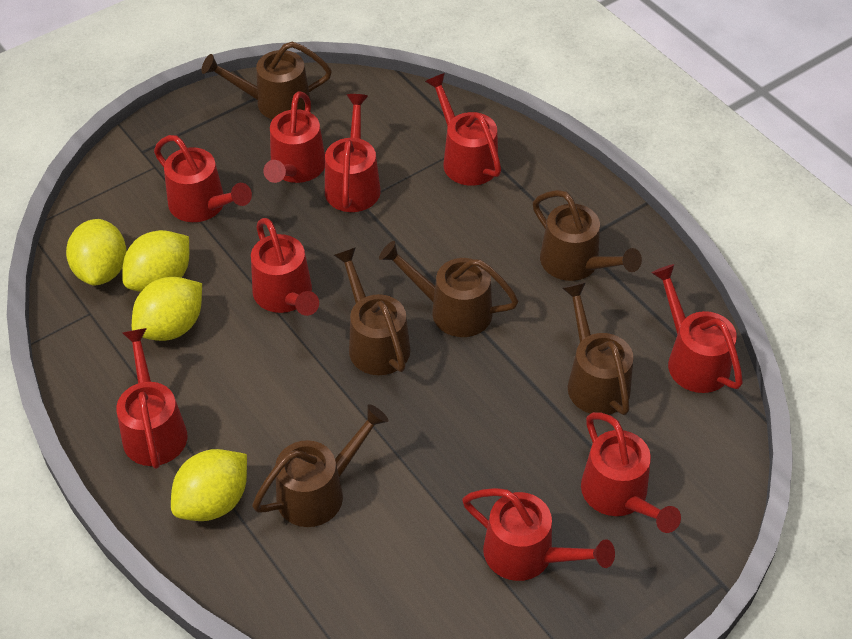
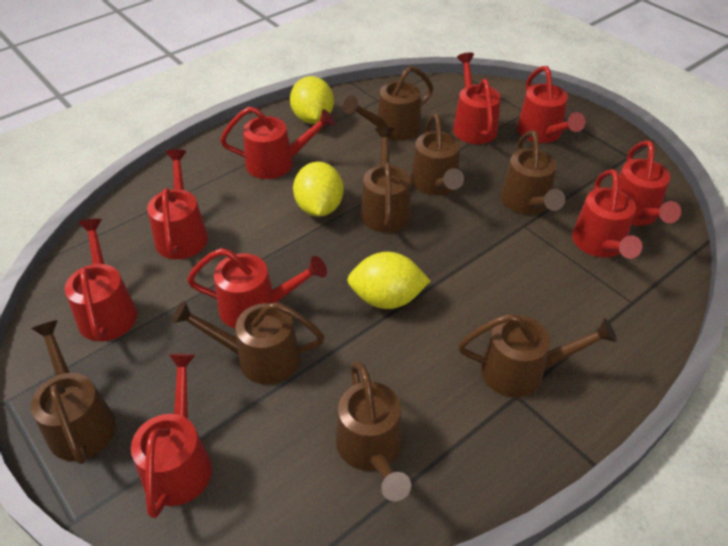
brown watering can: 6 -> 8
yellow lemon: 4 -> 3

